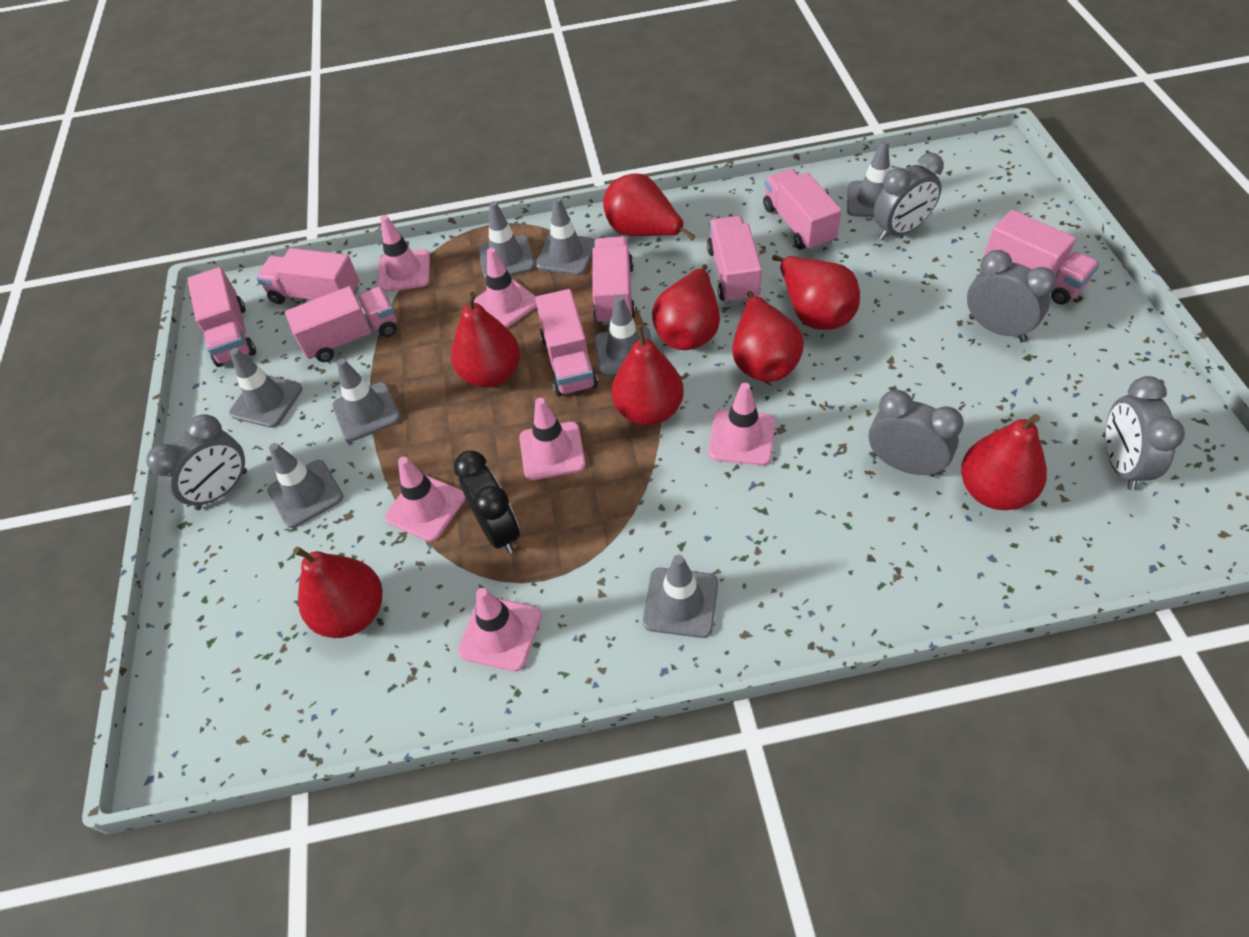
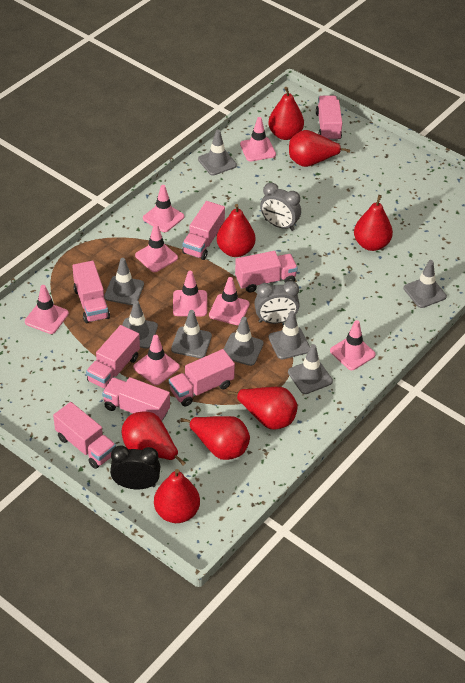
grey clock: 5 -> 2
pink traffic cone: 6 -> 8

